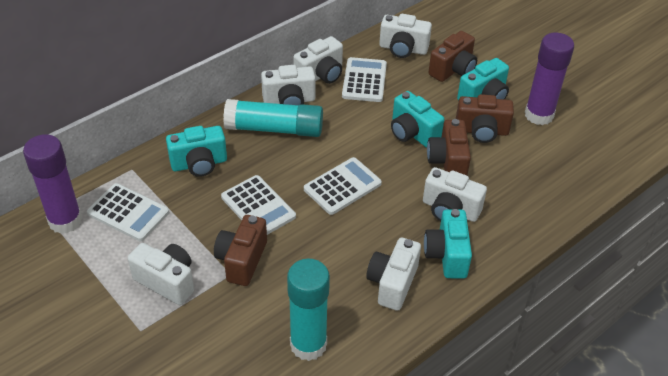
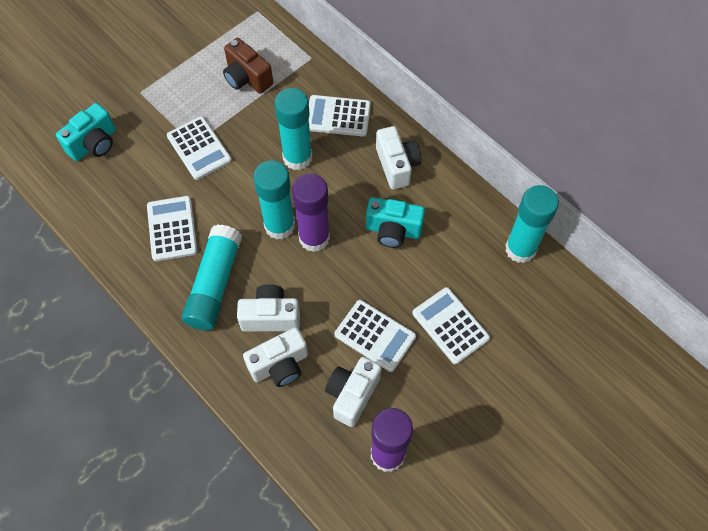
brown camera: 4 -> 1
turquoise camera: 4 -> 2
turquoise glue stick: 2 -> 4
white calculator: 4 -> 5
white camera: 6 -> 4

